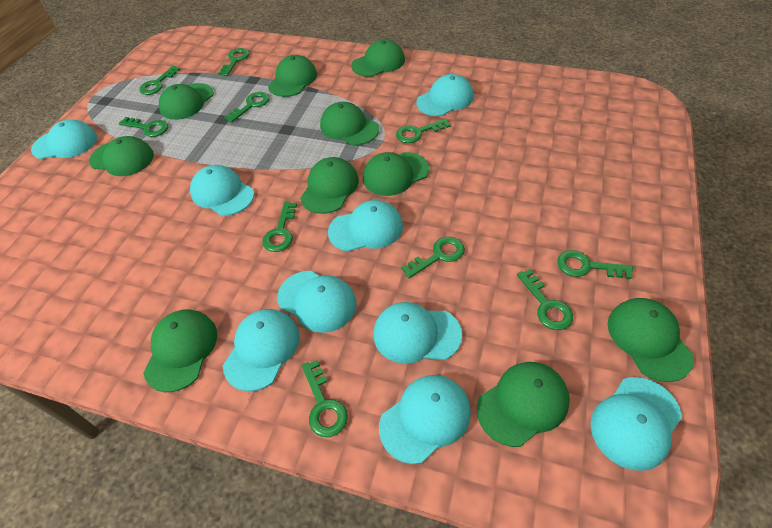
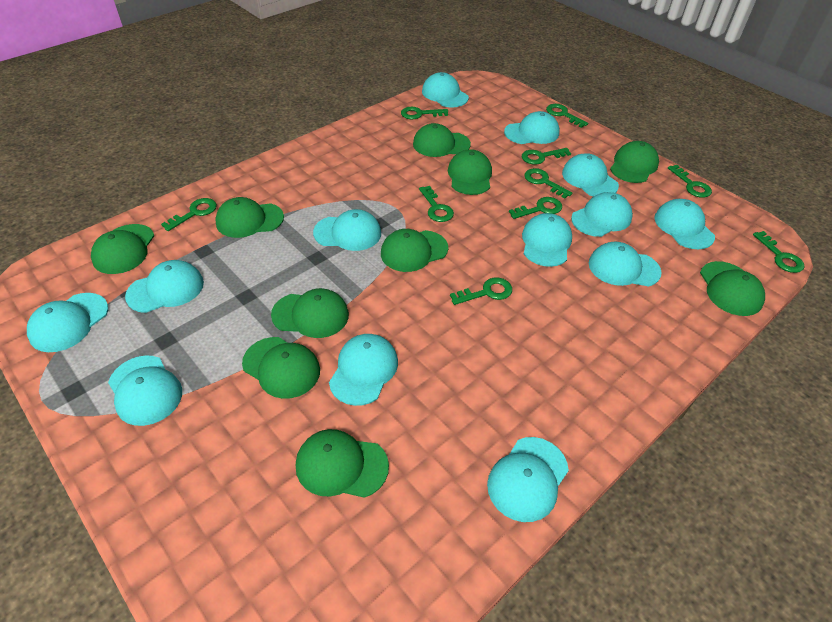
turquoise cap: 9 -> 13

